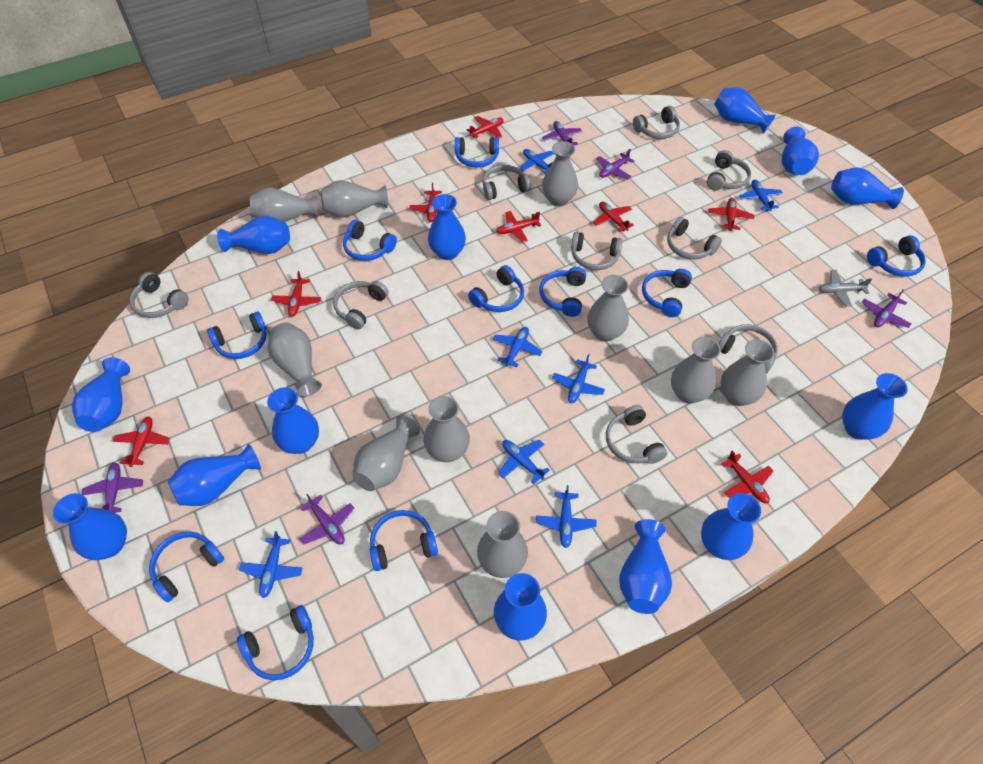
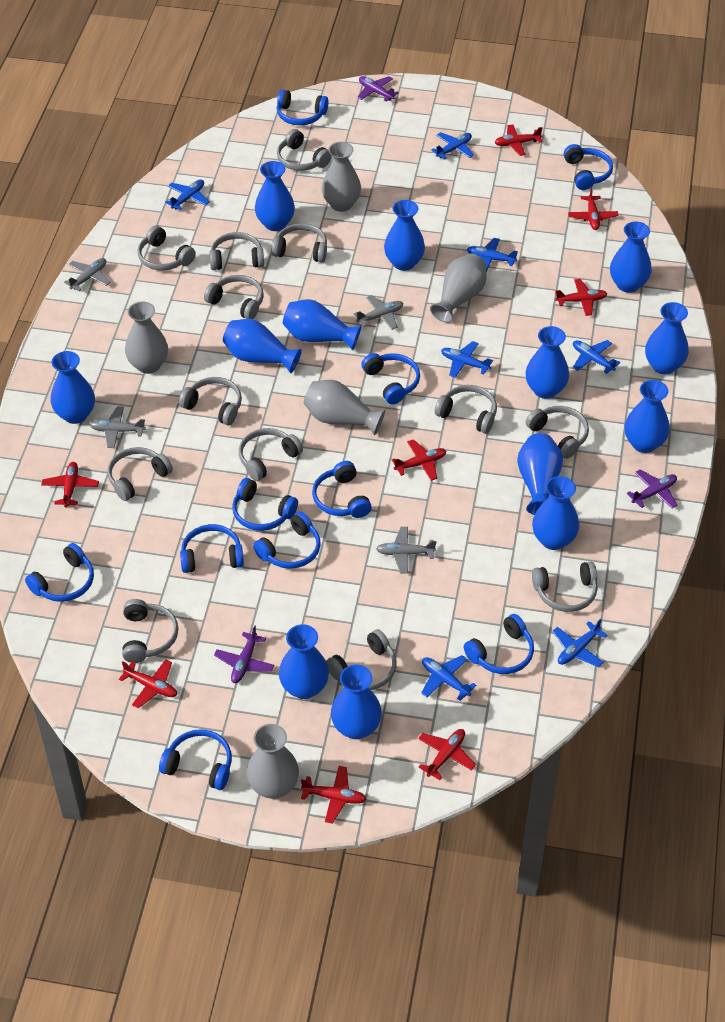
grey headphones: 9 -> 13
grey plane: 1 -> 4
grey vase: 10 -> 5
purple plane: 5 -> 3

